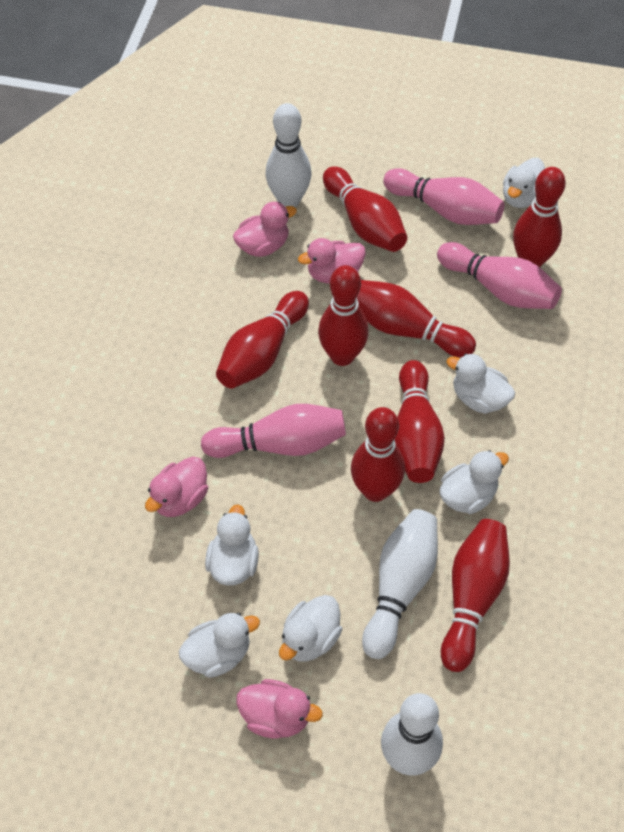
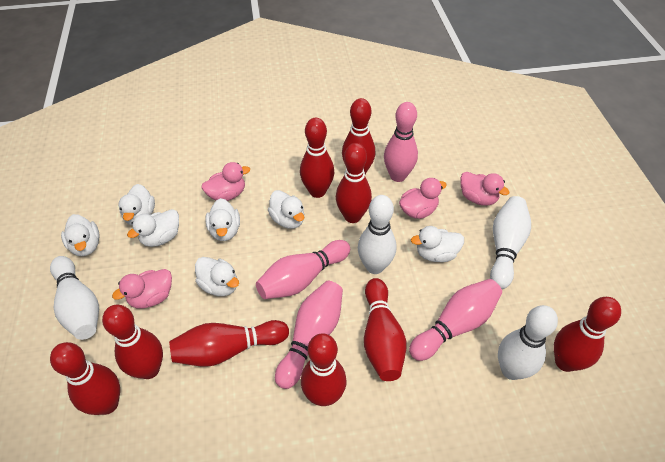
pink bowling pin: 3 -> 4
red bowling pin: 8 -> 9
white bowling pin: 3 -> 4
white duck: 6 -> 7

